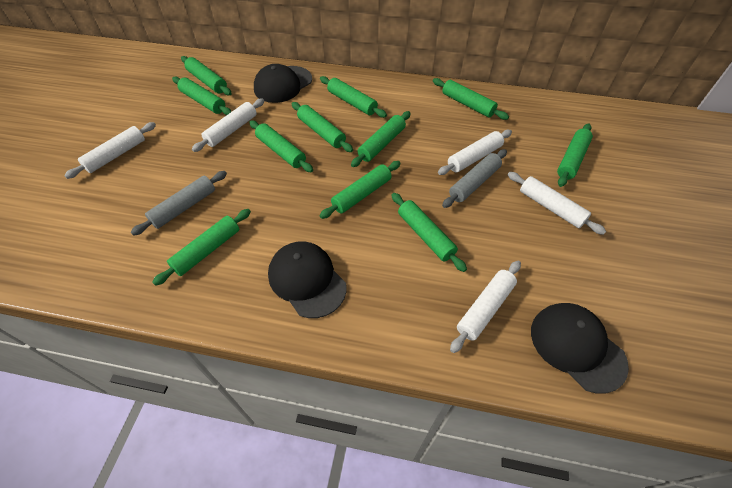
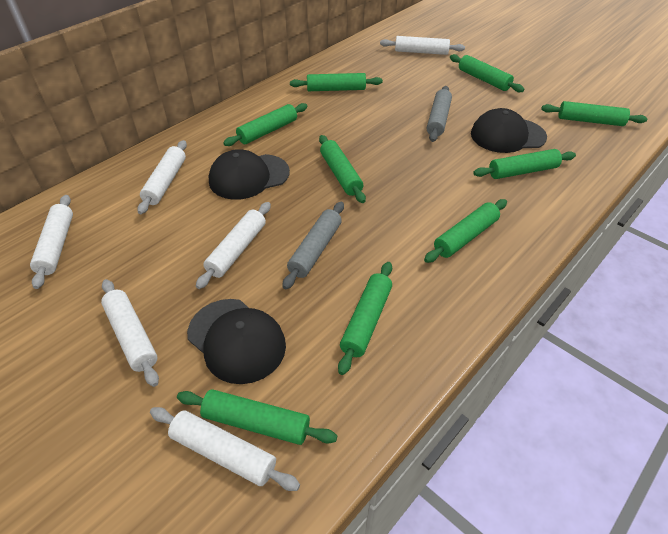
green rolling pin: 11 -> 9
white rolling pin: 5 -> 6

